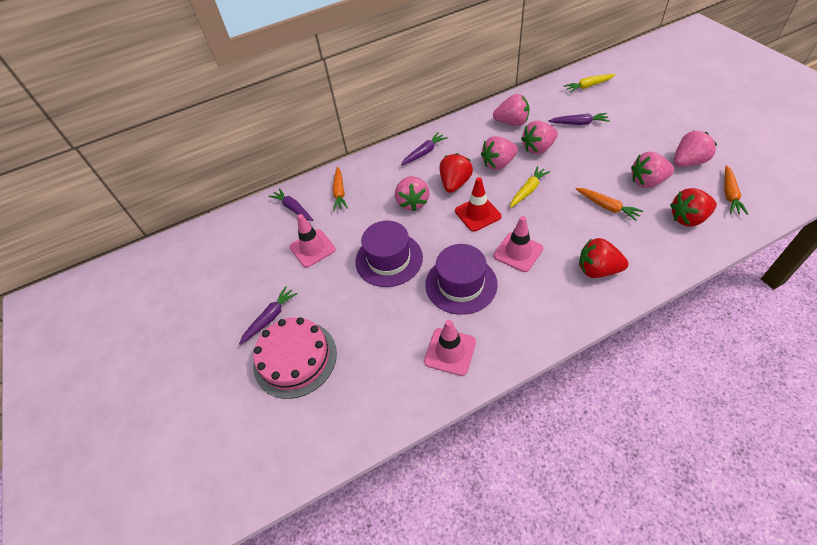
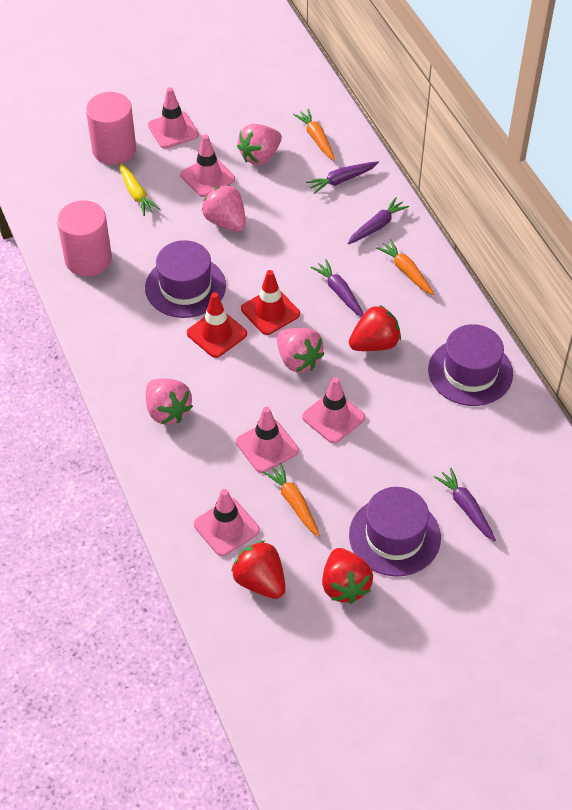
pink cake: 1 -> 0
pink cylinder: 0 -> 2
pink strawberry: 6 -> 4
pink traffic cone: 3 -> 5
purple hat: 2 -> 3
red traffic cone: 1 -> 2
yellow carrot: 2 -> 1

